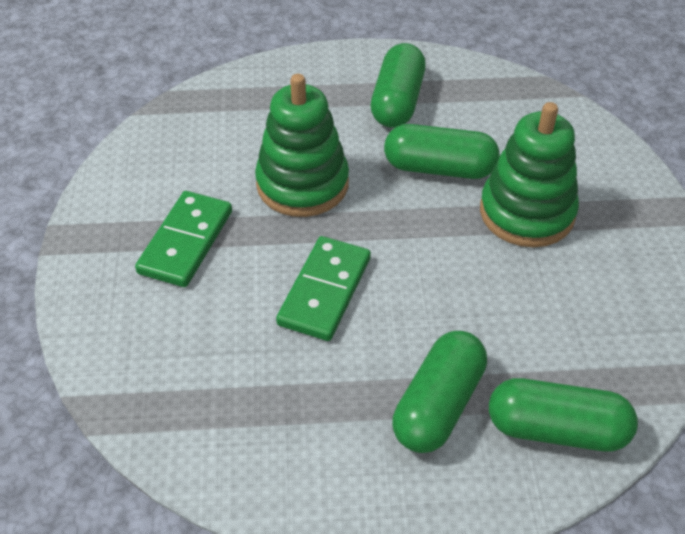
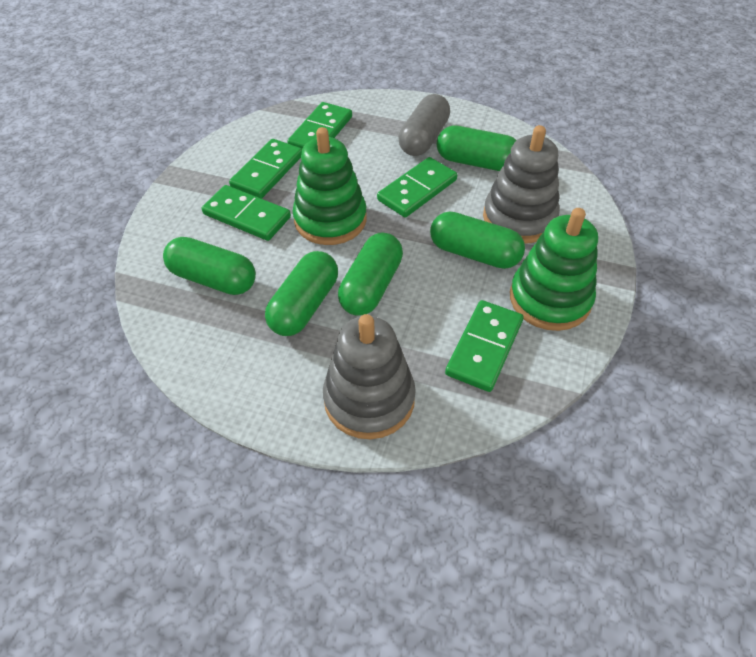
green capsule: 4 -> 5
green domino: 2 -> 5
grey capsule: 0 -> 1
grey stacking toy: 0 -> 2

